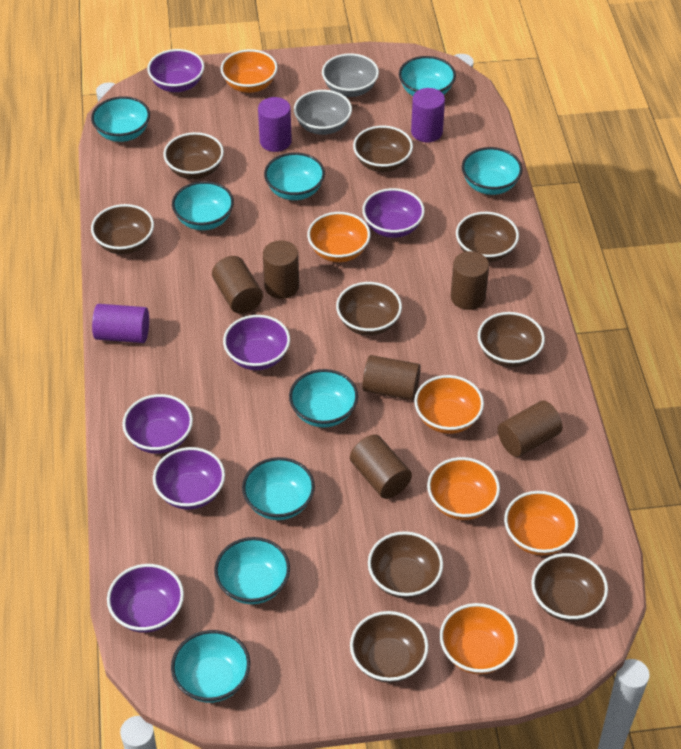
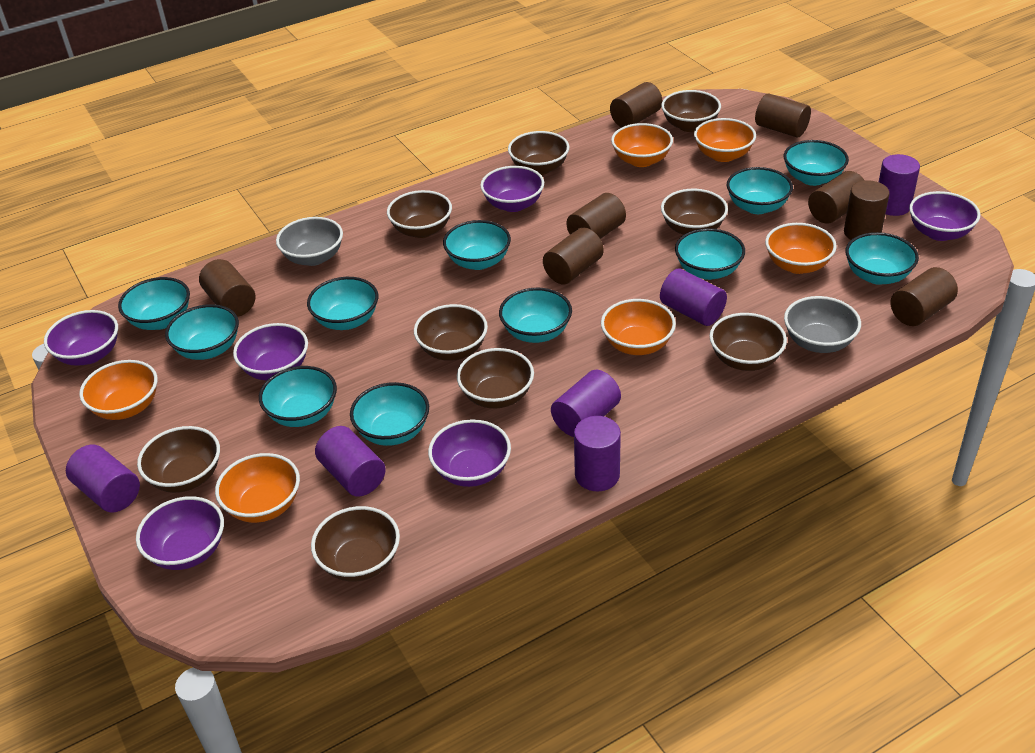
brown cylinder: 6 -> 8
purple cylinder: 3 -> 6
turquoise bowl: 9 -> 11

